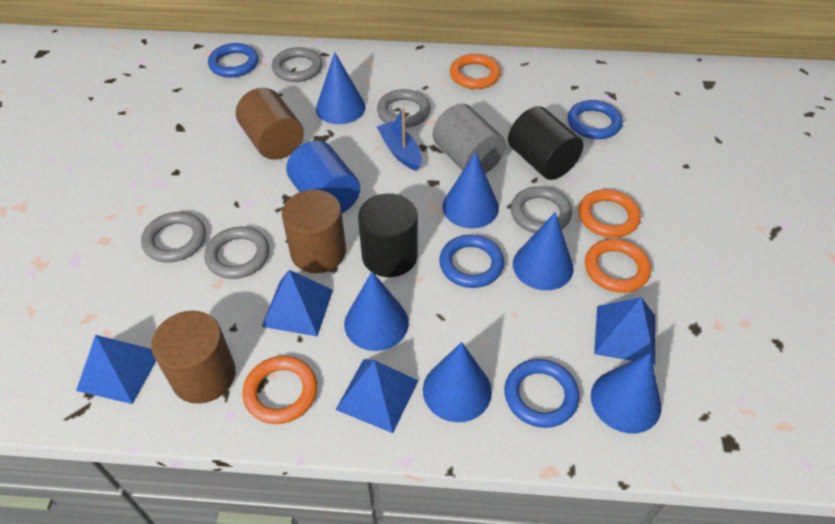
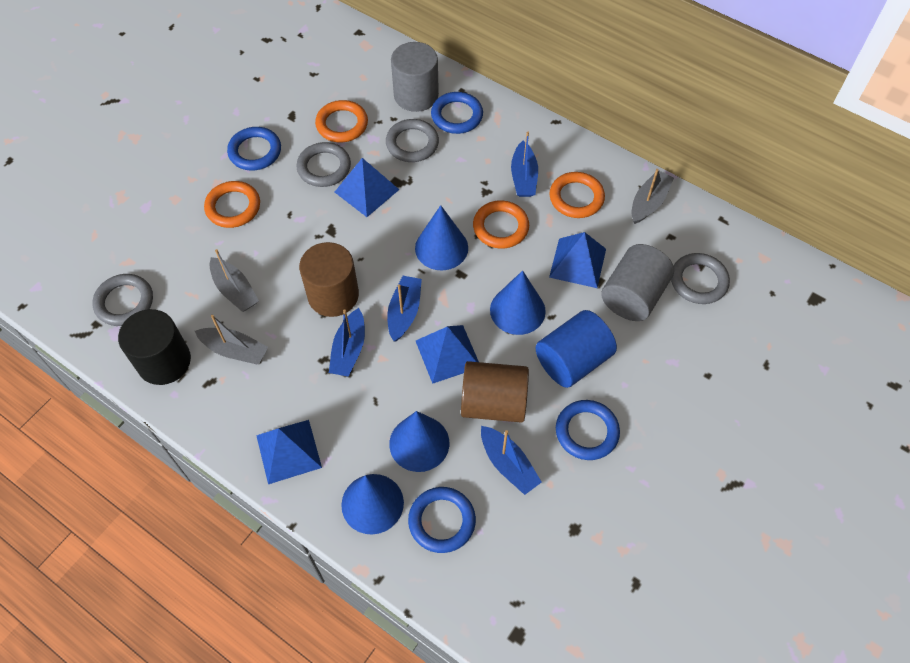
black cylinder: 2 -> 1
blue boat: 1 -> 4
blue cone: 6 -> 4
brown cylinder: 3 -> 2
grey boat: 0 -> 3
grey cylinder: 1 -> 2
grey ring: 5 -> 4

